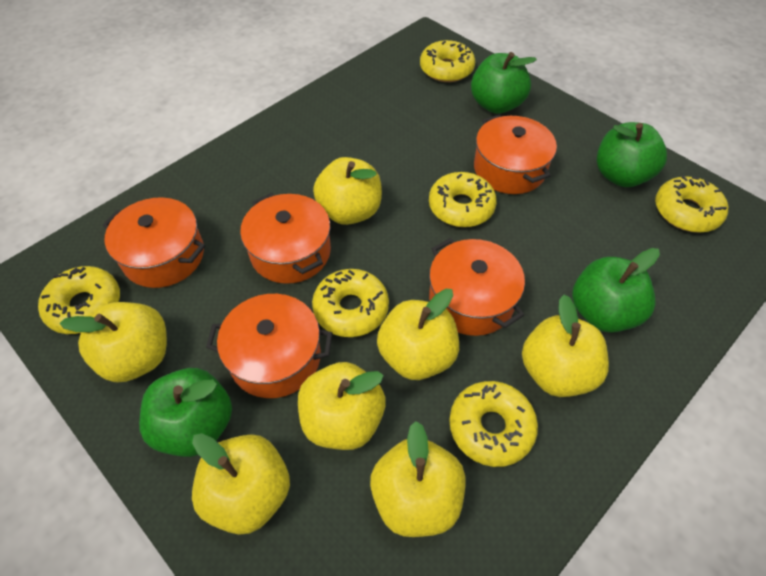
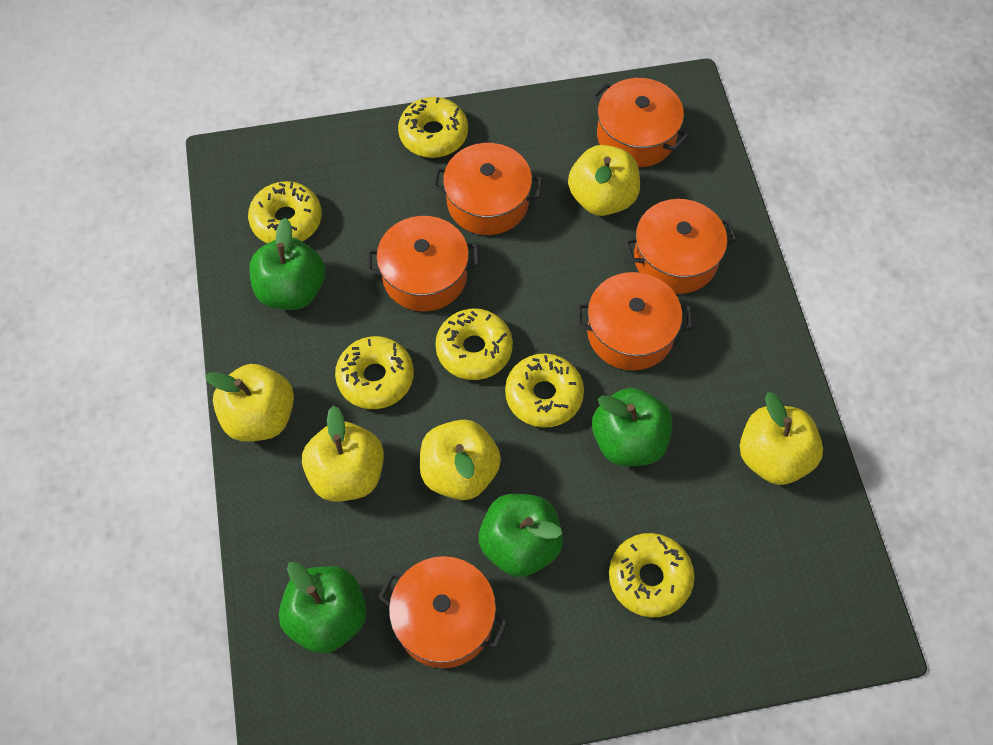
orange pot: 5 -> 6
yellow apple: 7 -> 5

